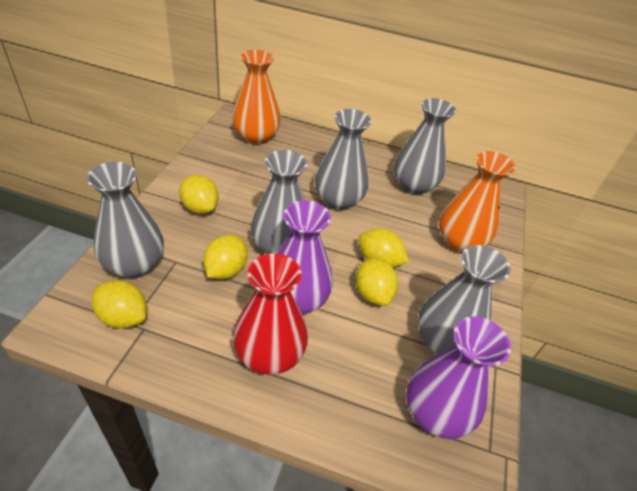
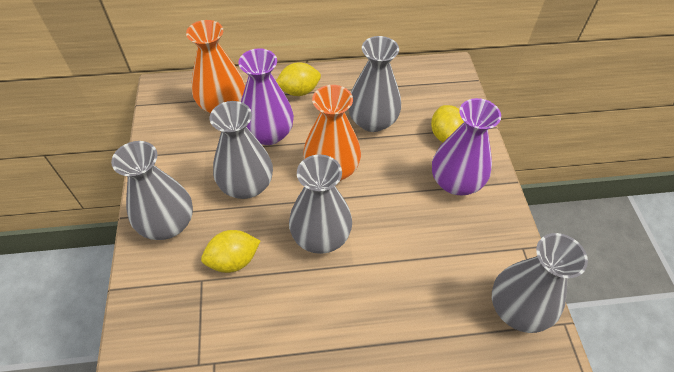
red vase: 1 -> 0
yellow lemon: 5 -> 3

